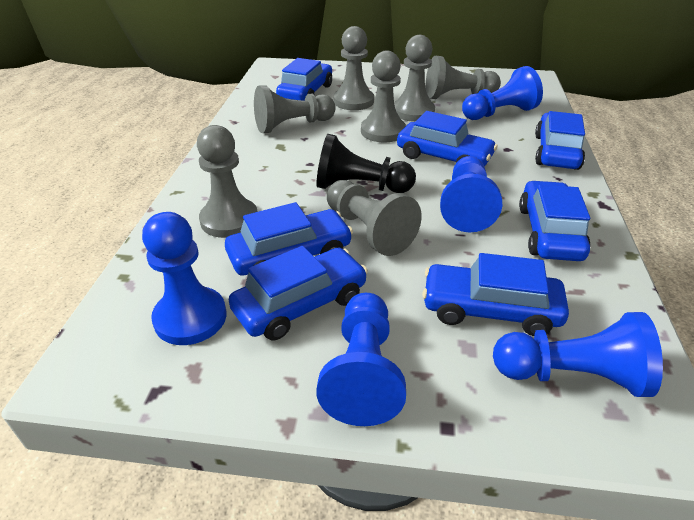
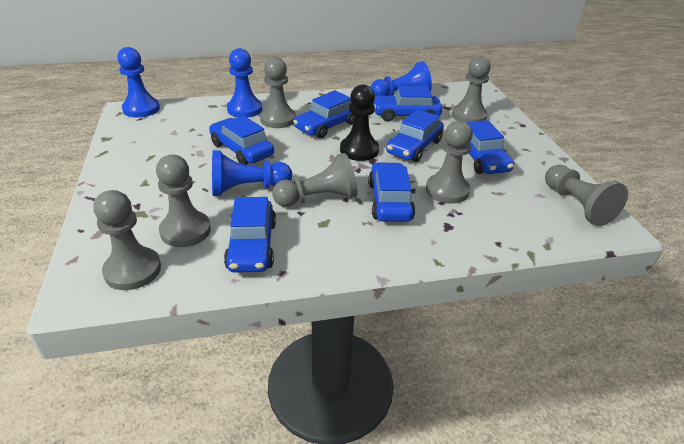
blue pawn: 5 -> 4

